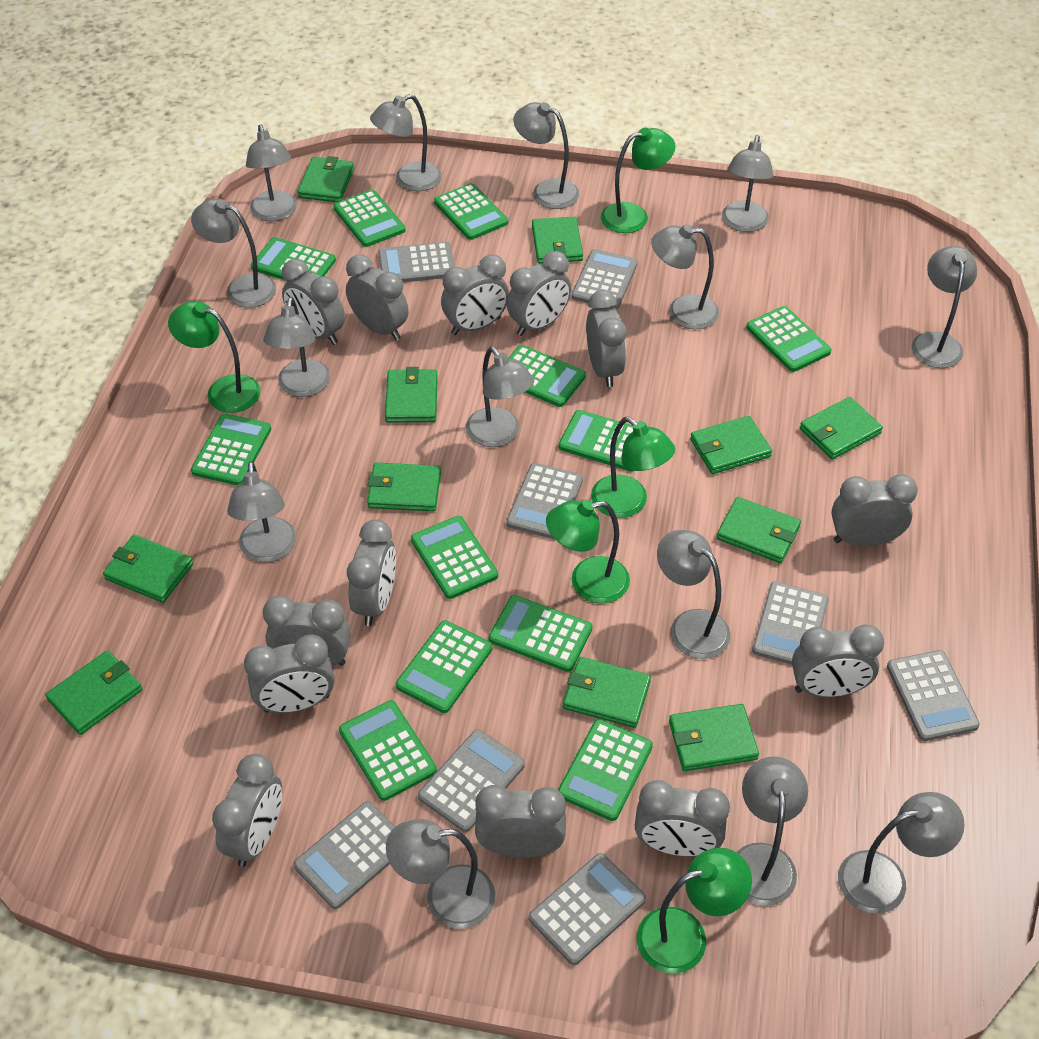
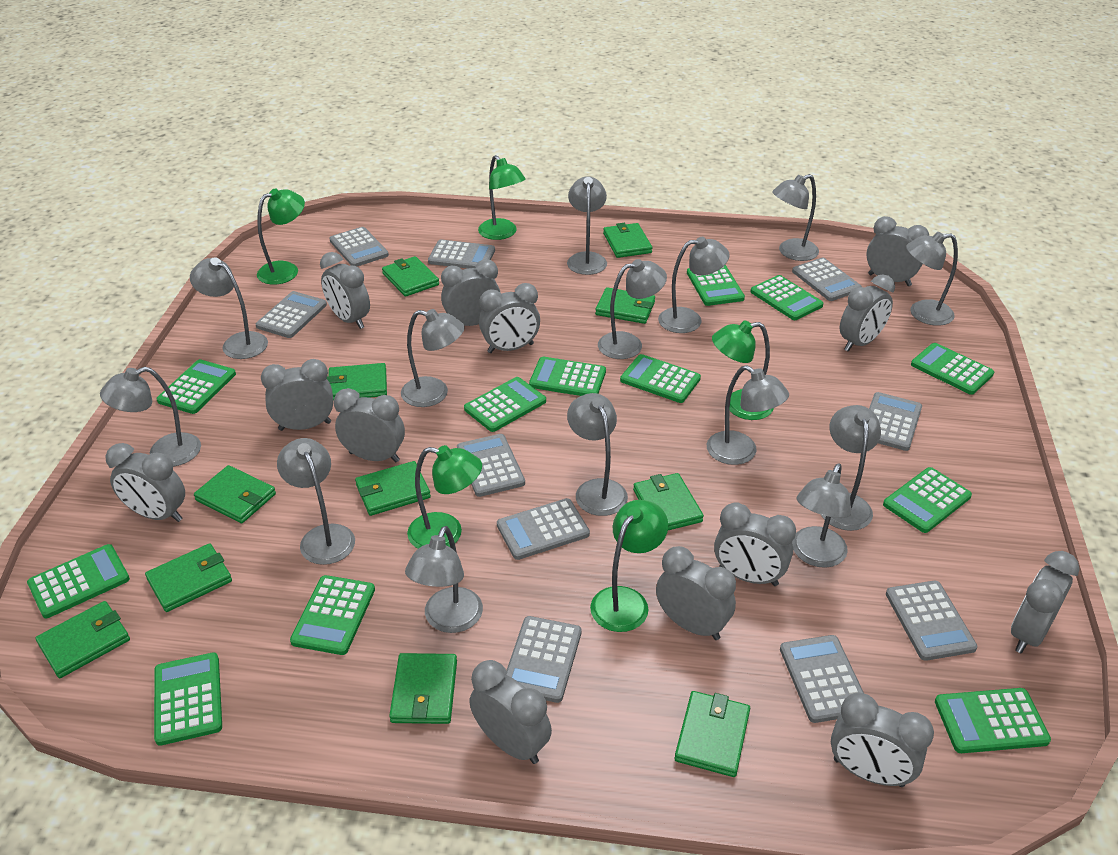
grey calculator: 8 -> 10

